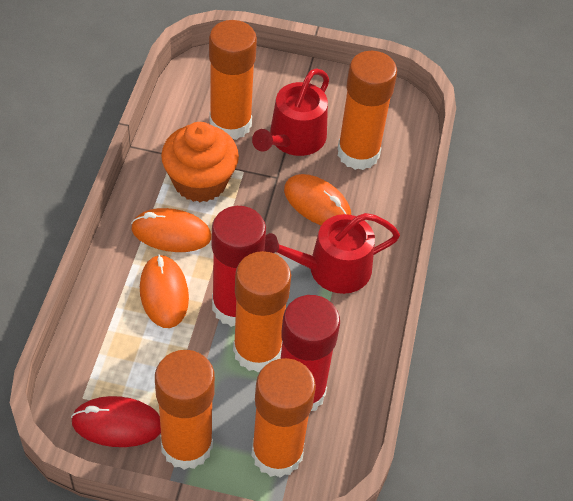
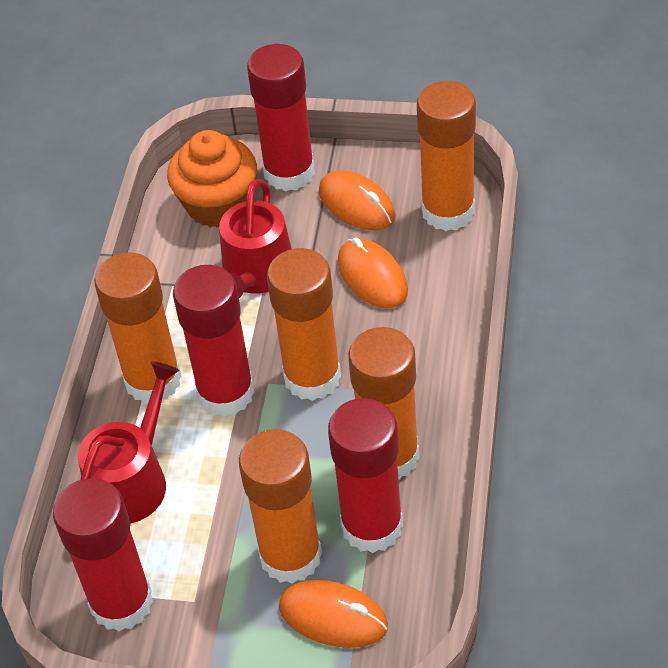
red glue stick: 2 -> 4
red mouse: 1 -> 0

